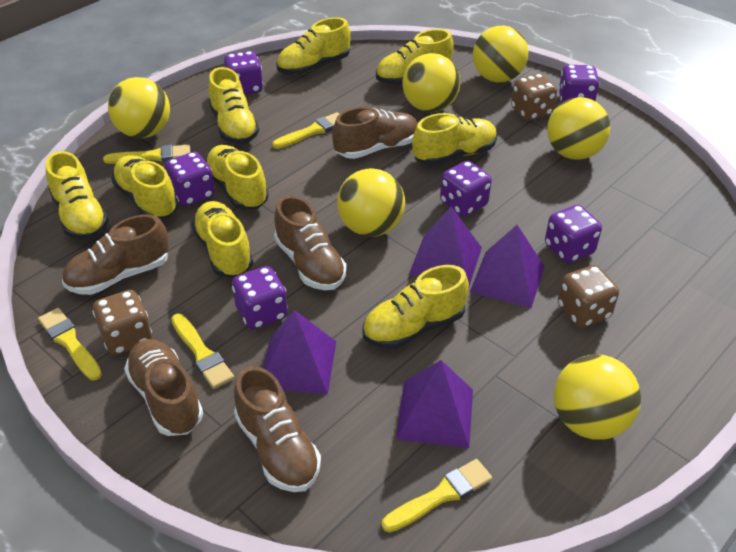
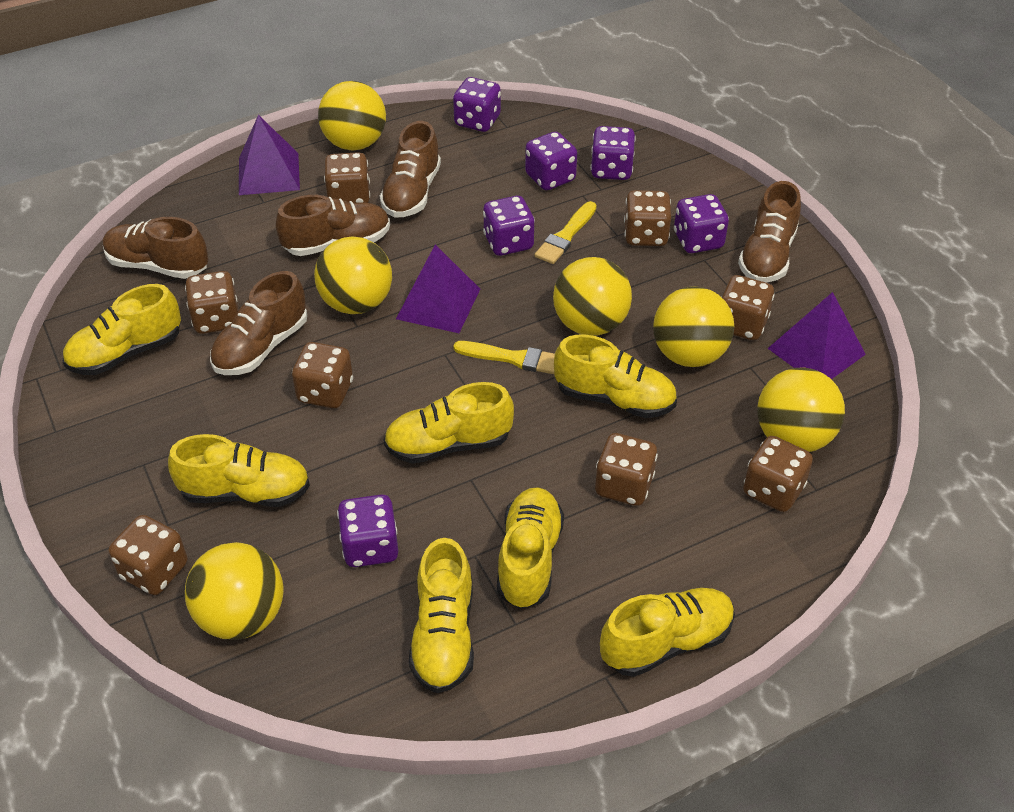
brown dice: 3 -> 8
purple pyramid: 4 -> 3
yellow brush: 5 -> 2
yellow shoe: 9 -> 7

